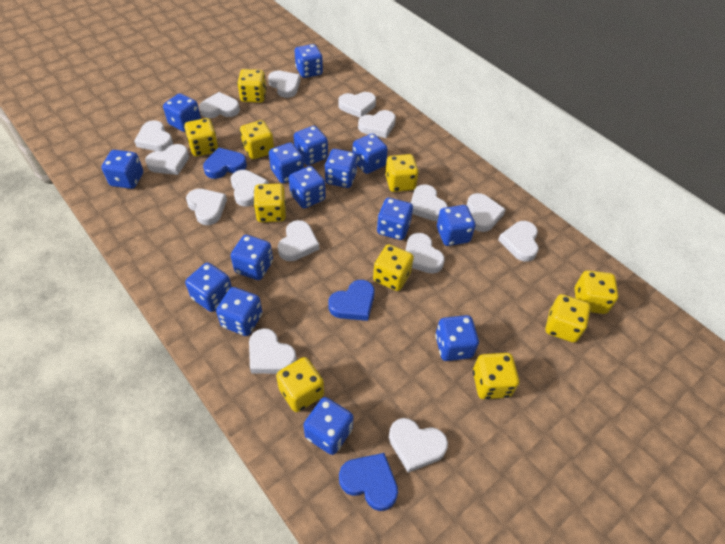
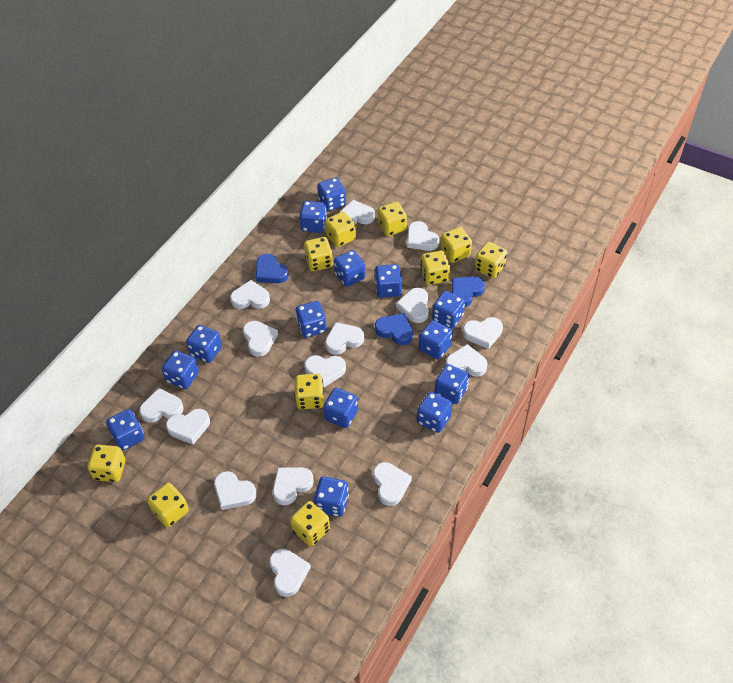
blue dice: 15 -> 14

